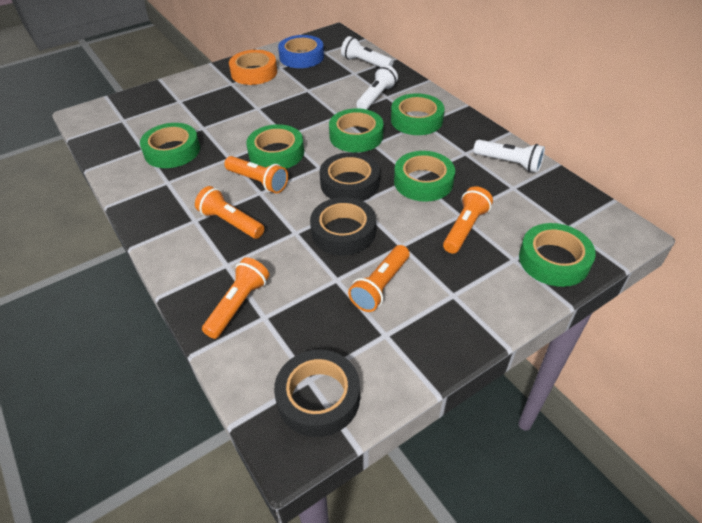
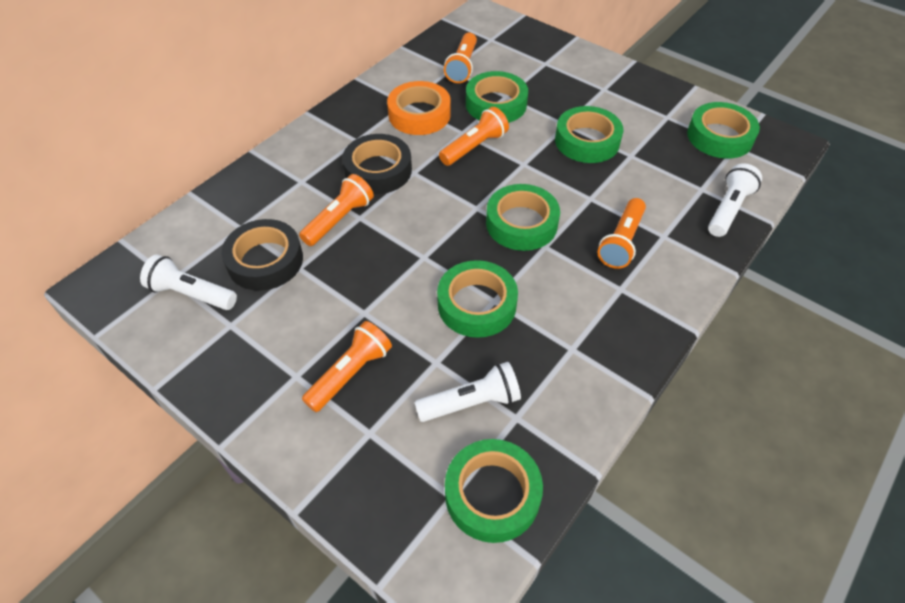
black tape: 3 -> 2
blue tape: 1 -> 0

